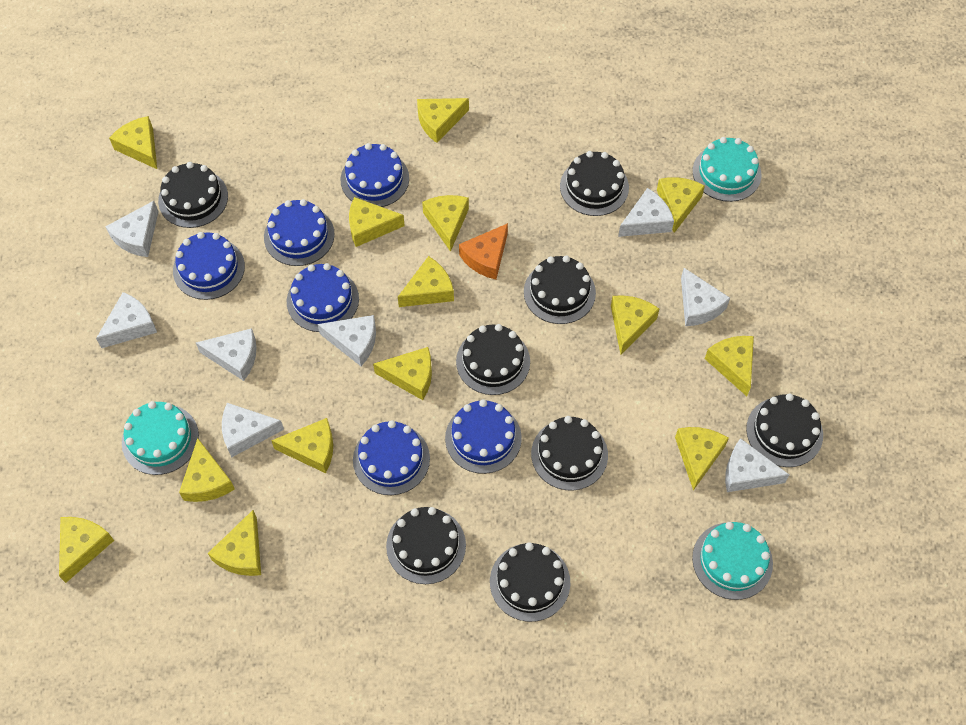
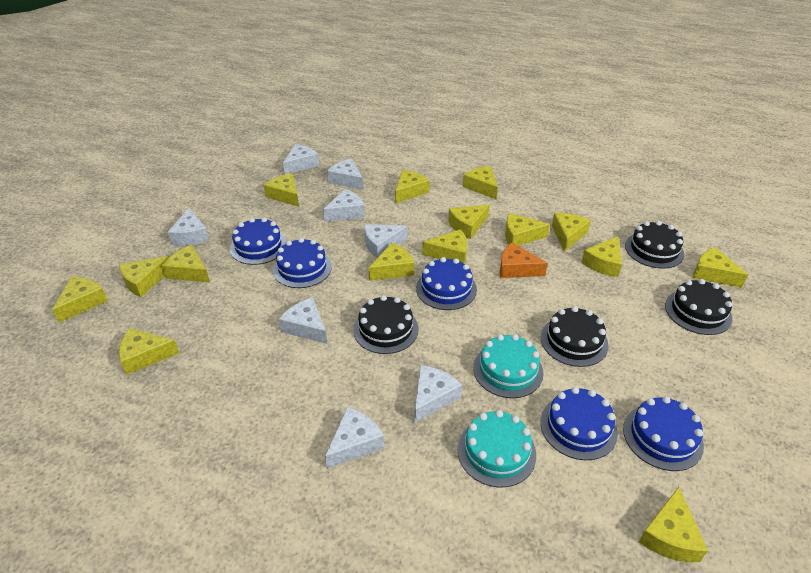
black cake: 8 -> 4
blue cake: 6 -> 5
turquoise cake: 3 -> 2
yellow cheese: 14 -> 15

